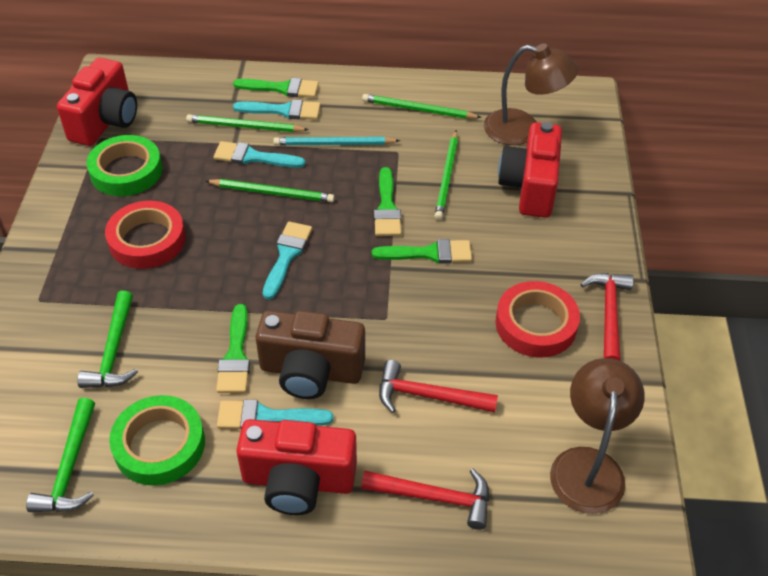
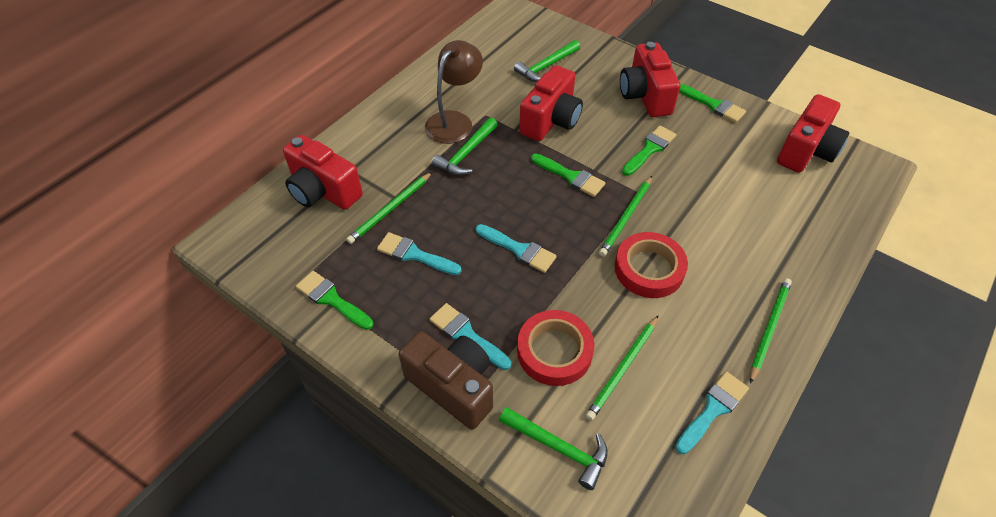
brown lamp: 2 -> 1
green hammer: 2 -> 3
green tape: 2 -> 0
red camera: 3 -> 4
red hammer: 3 -> 0
turquoise pencil: 1 -> 0

